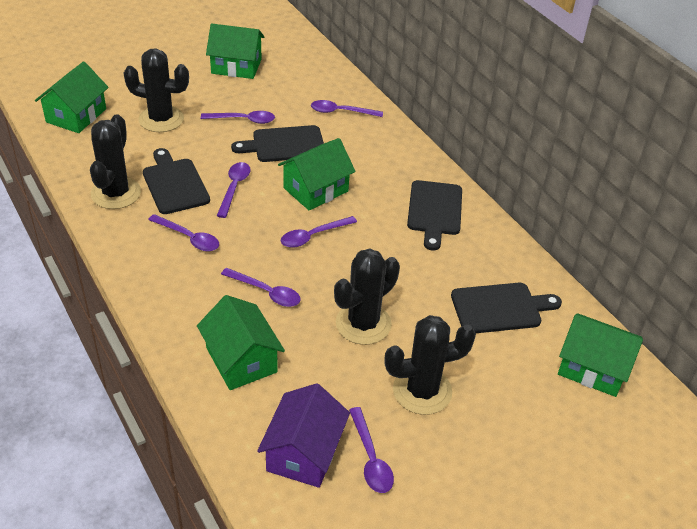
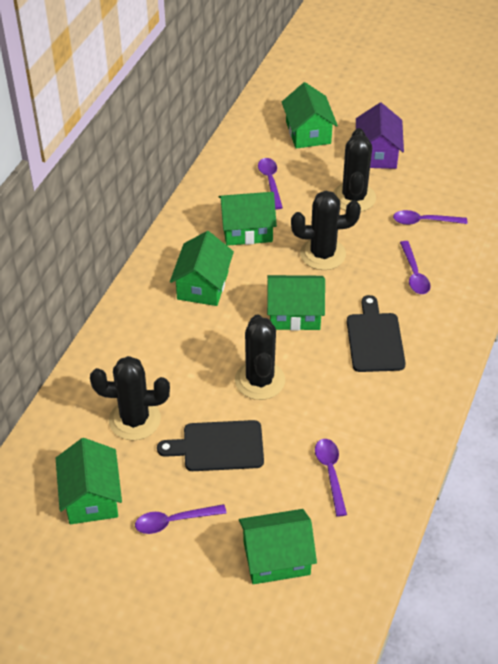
black cutting board: 4 -> 2
green house: 5 -> 6
purple spoon: 7 -> 5

